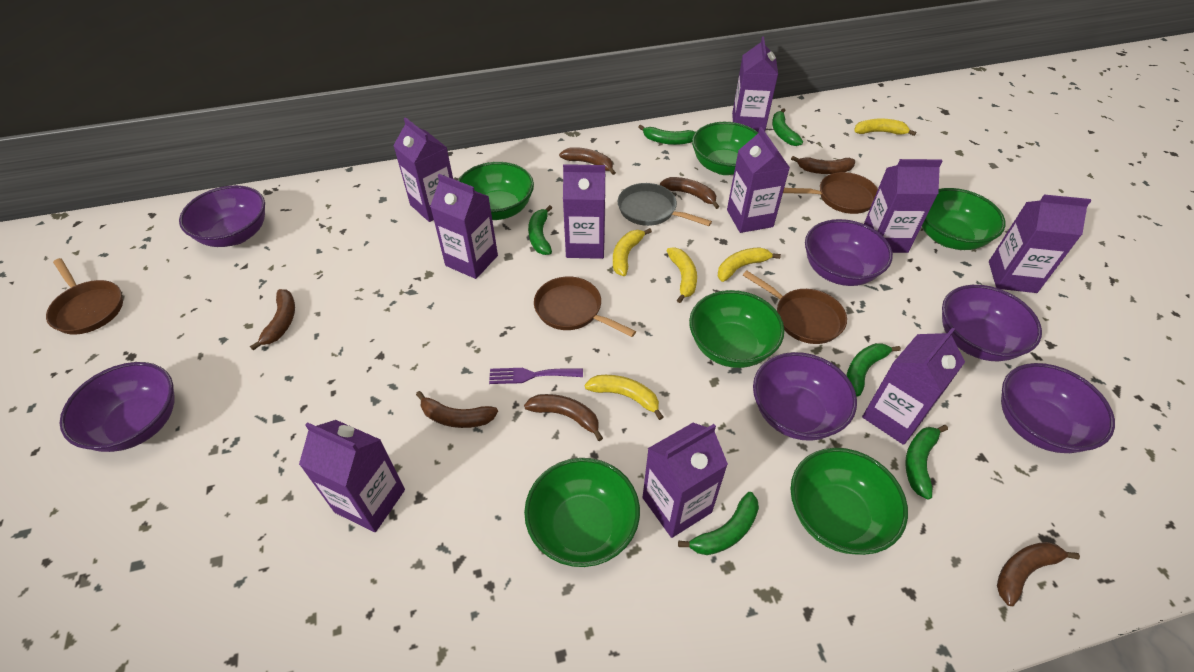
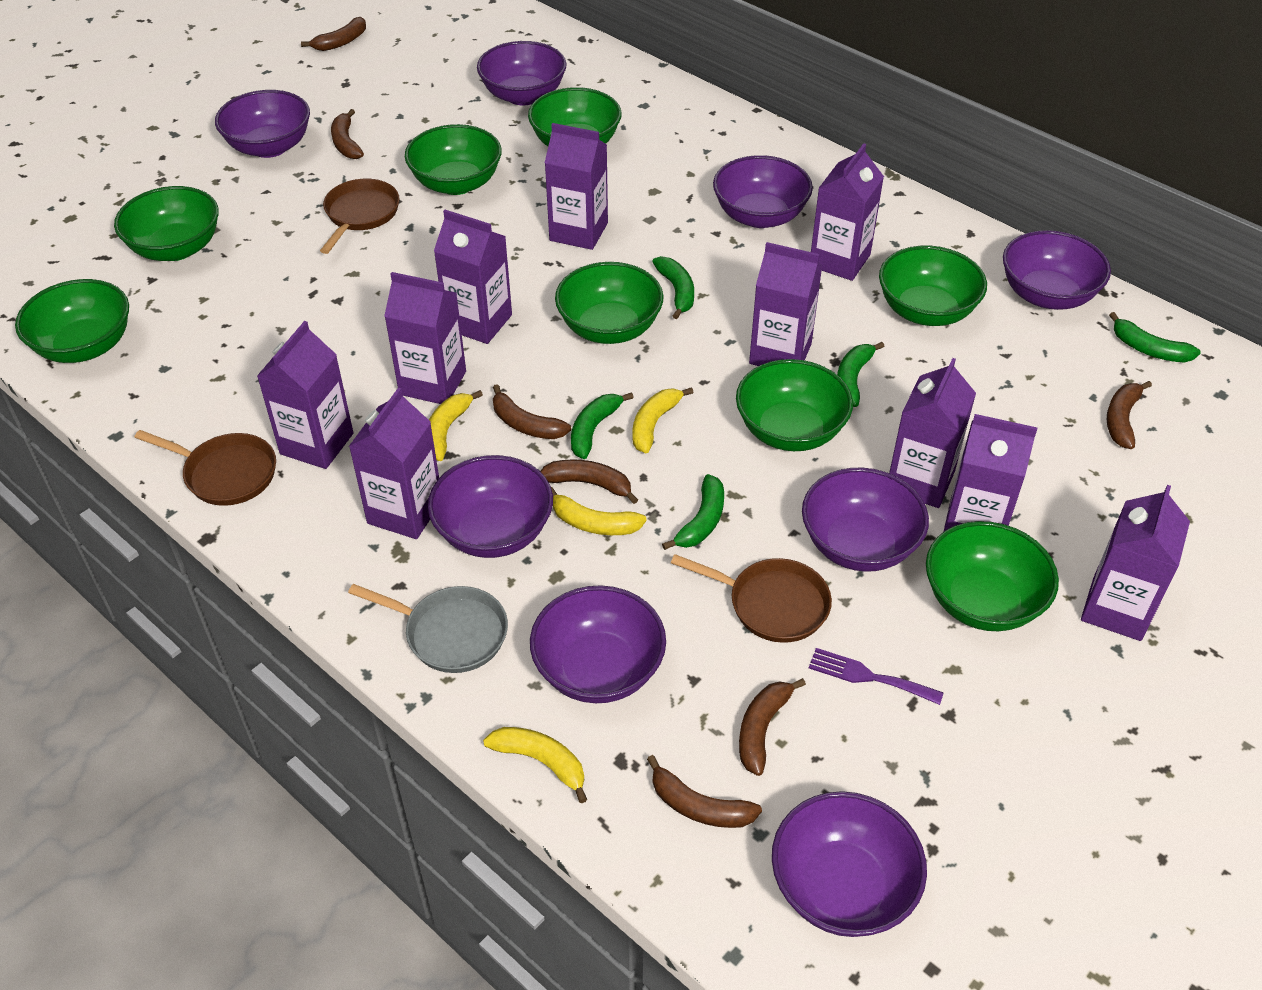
brown pan: 4 -> 3
green banana: 6 -> 5
green bowl: 6 -> 8
purple bowl: 6 -> 8
yellow banana: 5 -> 4

